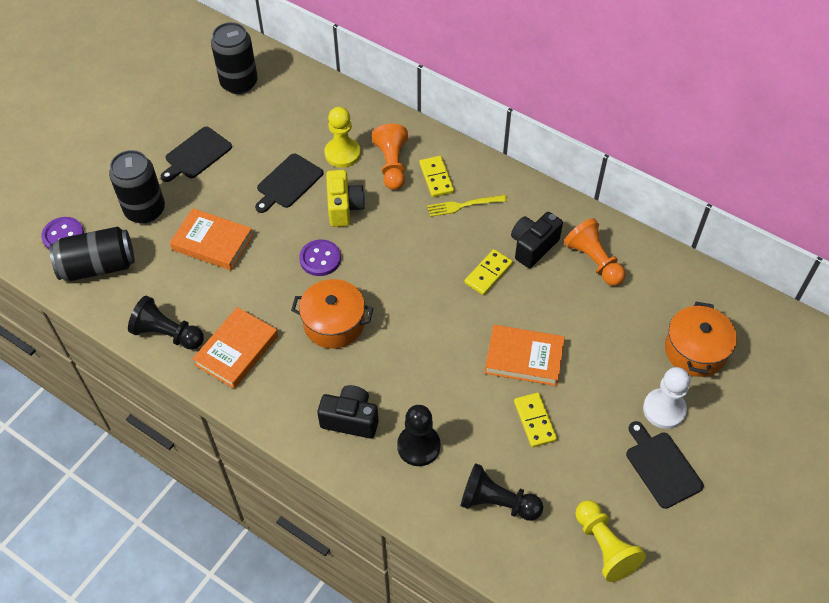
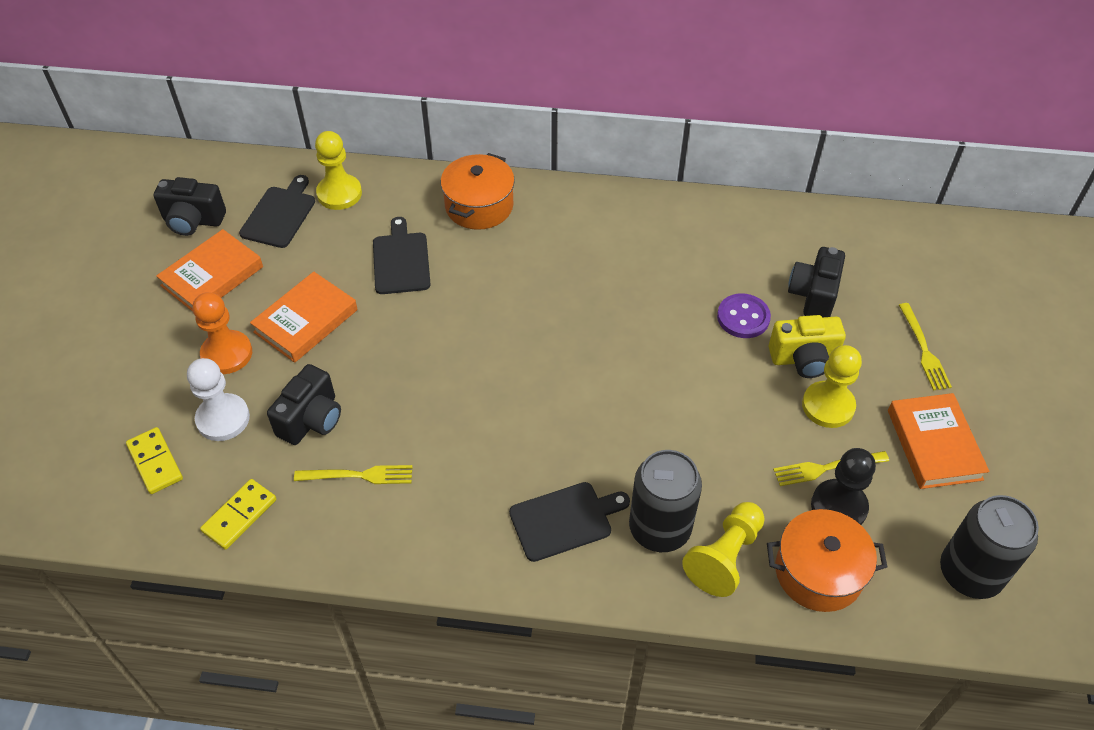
black camera: 2 -> 3
black can: 3 -> 2
black pawn: 3 -> 1
orange pawn: 2 -> 1
purple button: 2 -> 1
yellow domino: 3 -> 2
yellow fork: 1 -> 3
yellow pawn: 2 -> 3

